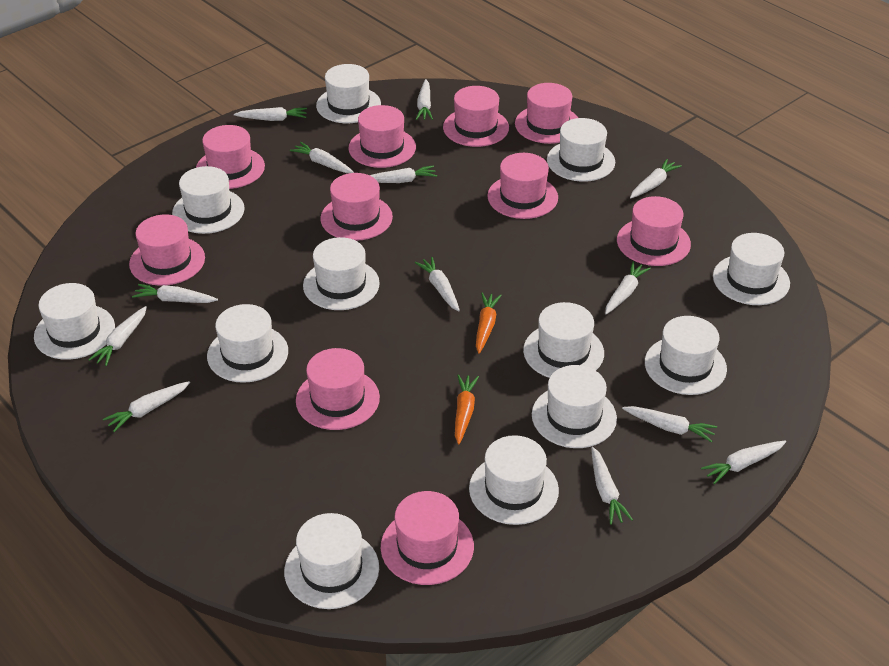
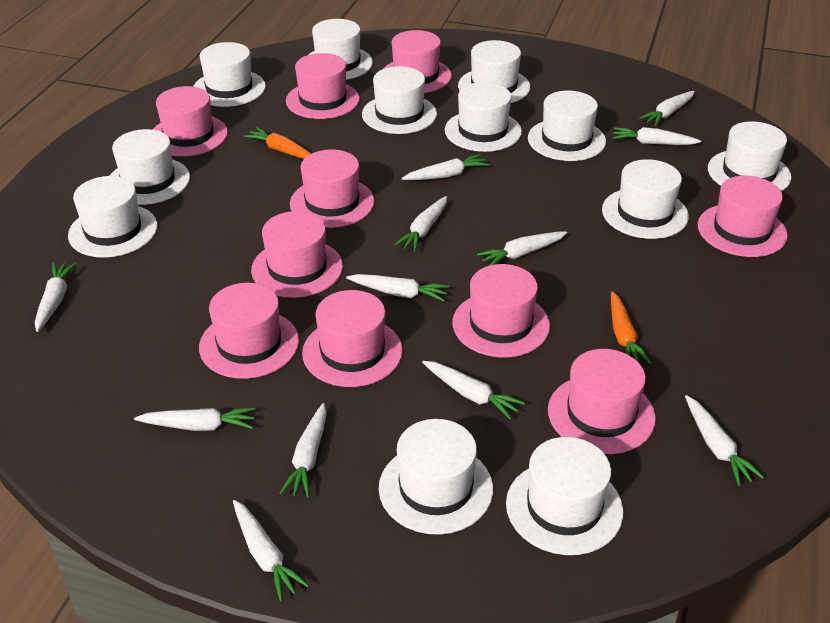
white carrot: 13 -> 12

